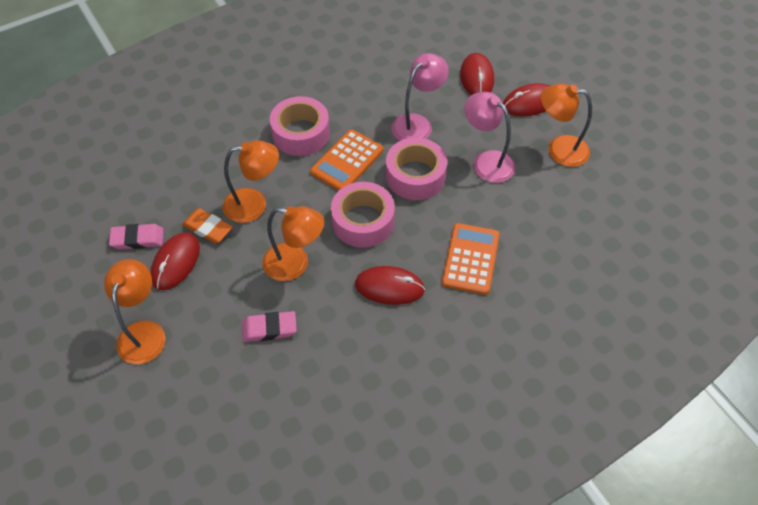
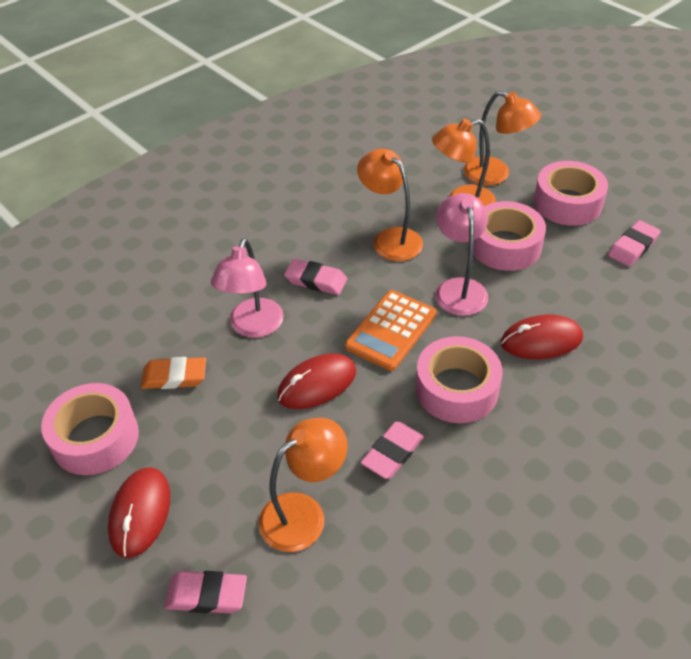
orange calculator: 2 -> 1
pink eraser: 2 -> 4
pink tape: 3 -> 4
red mouse: 4 -> 3

